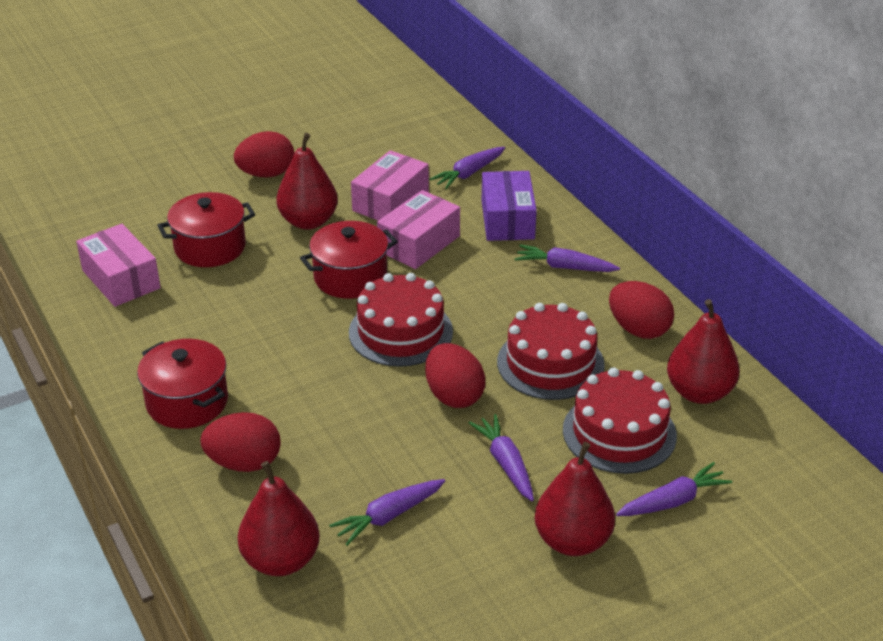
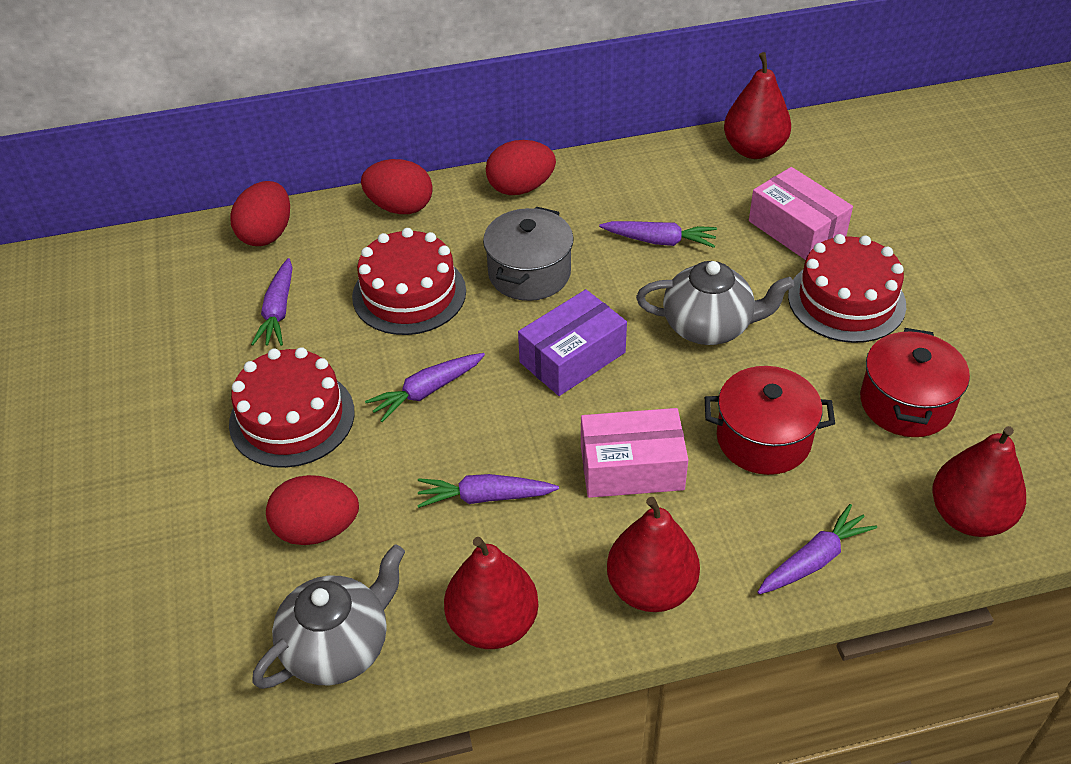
grey pot: 0 -> 1
grey teapot: 0 -> 2
pink box: 3 -> 2
red pot: 3 -> 2

